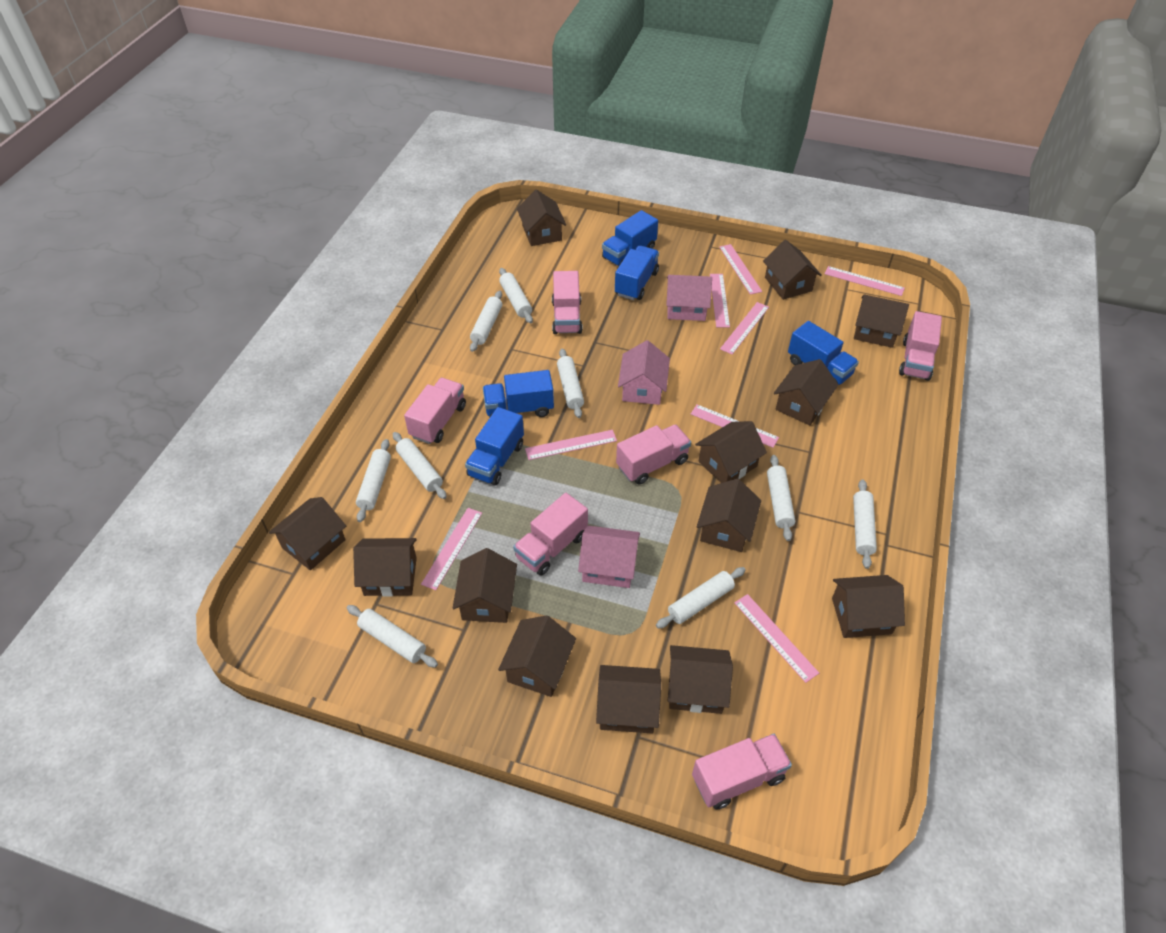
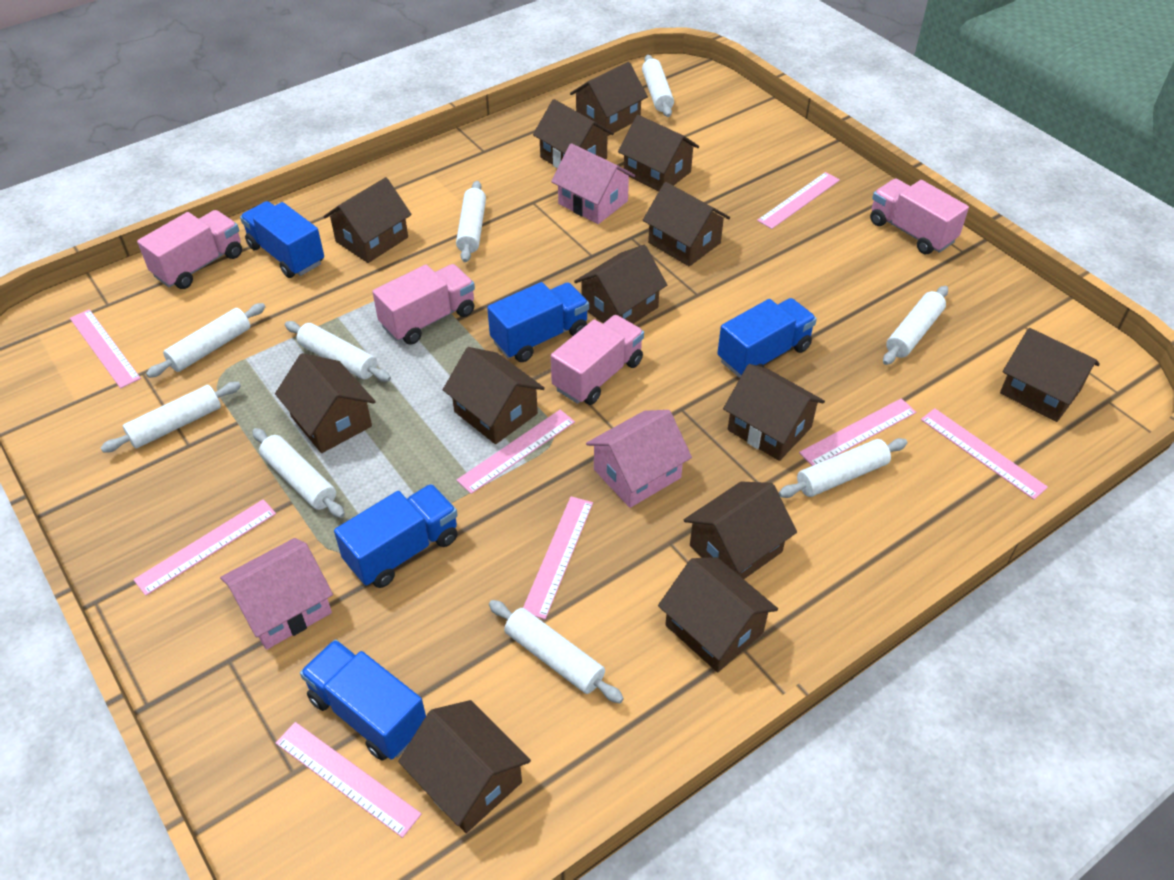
pink truck: 6 -> 4

